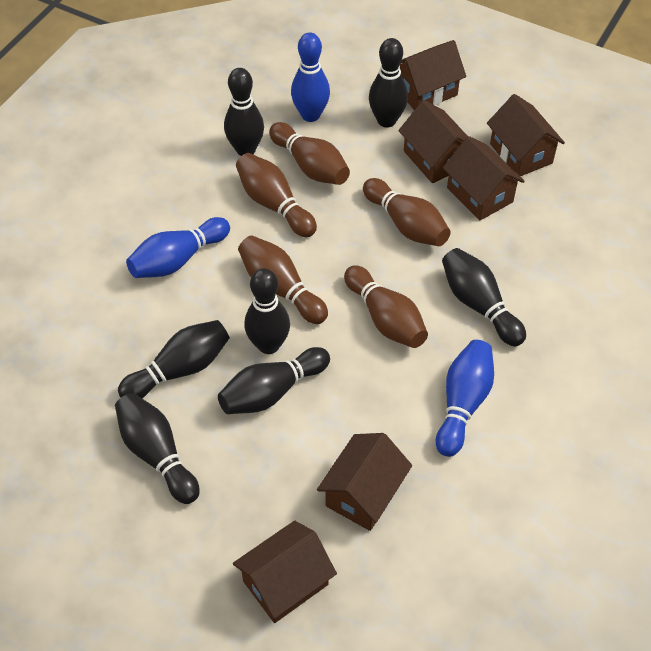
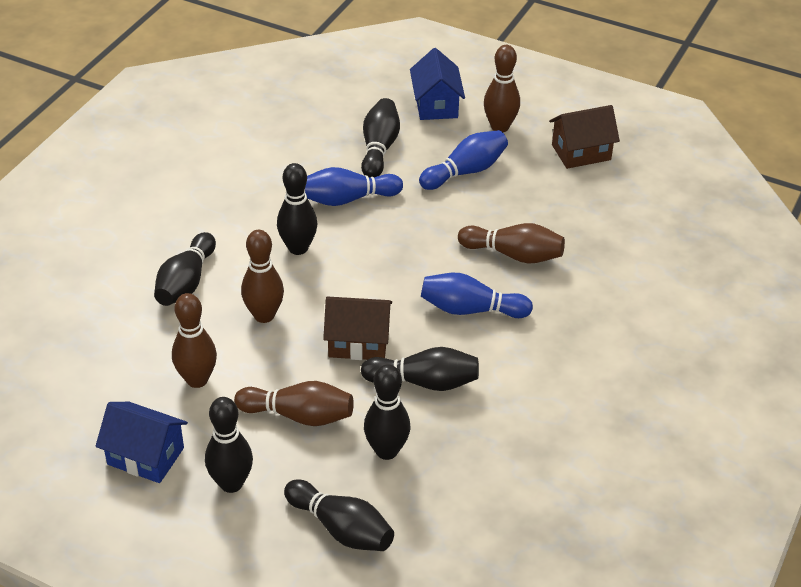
blue house: 0 -> 2
brown house: 6 -> 2

